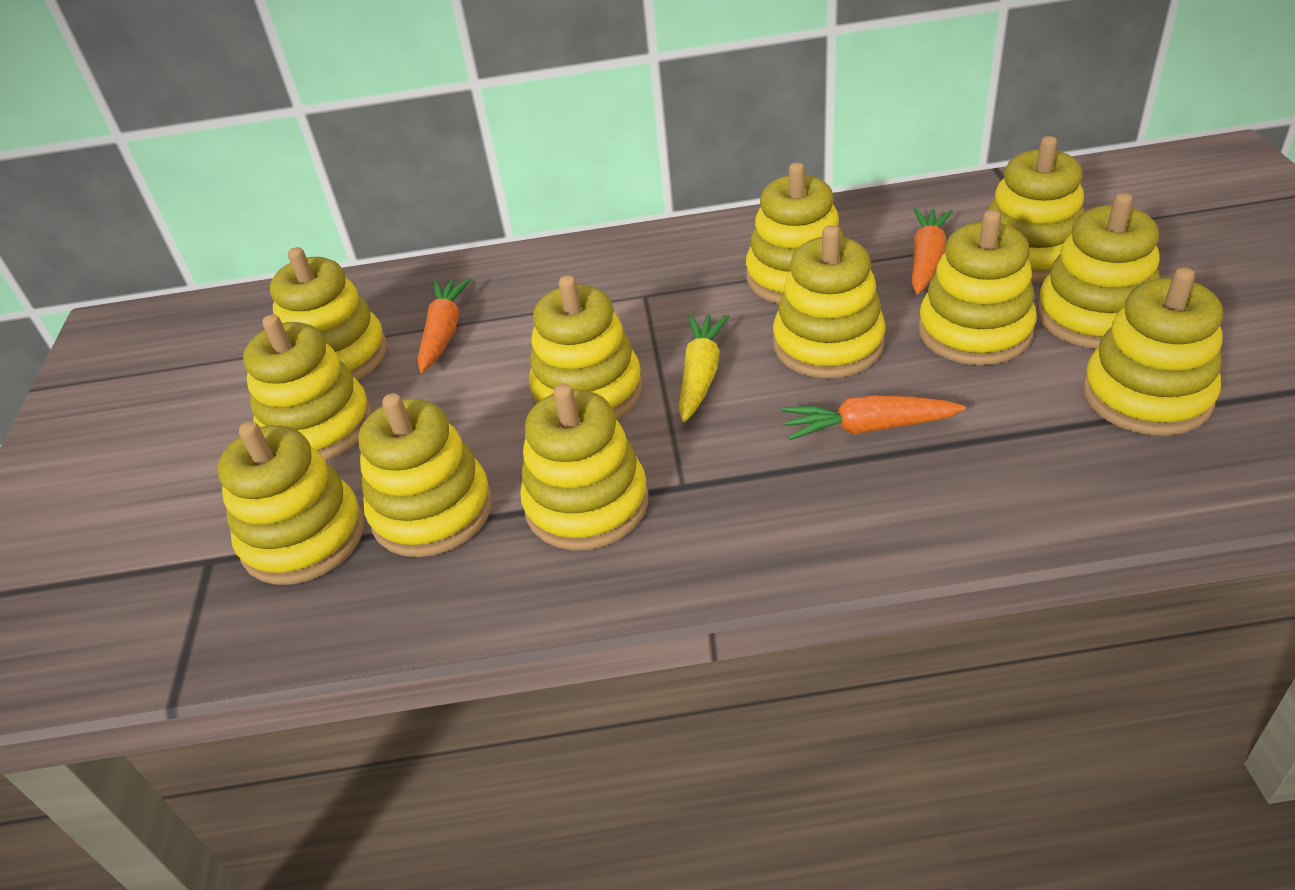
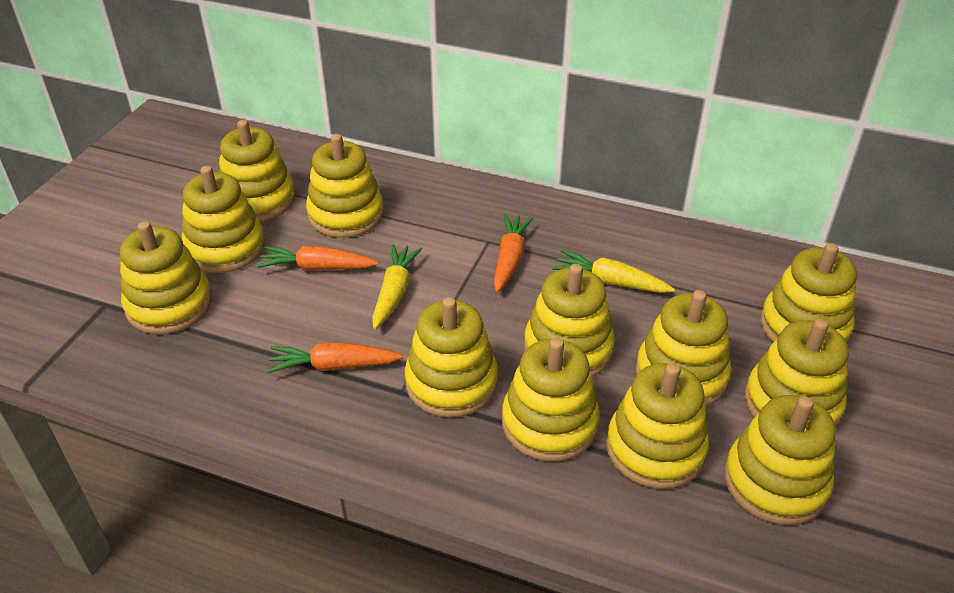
yellow carrot: 1 -> 2

